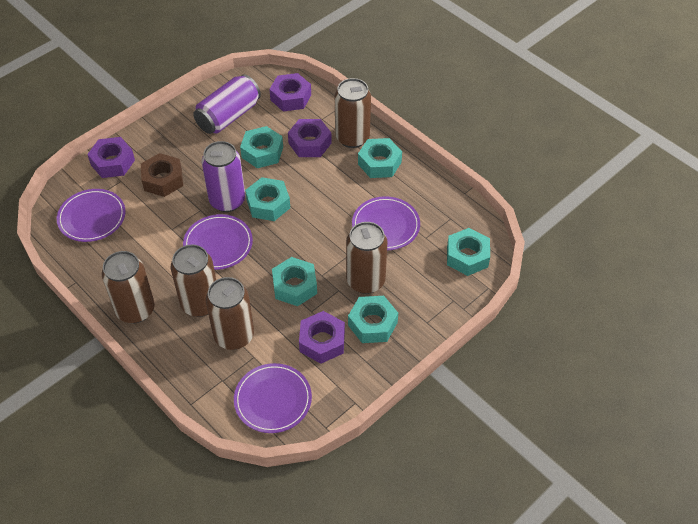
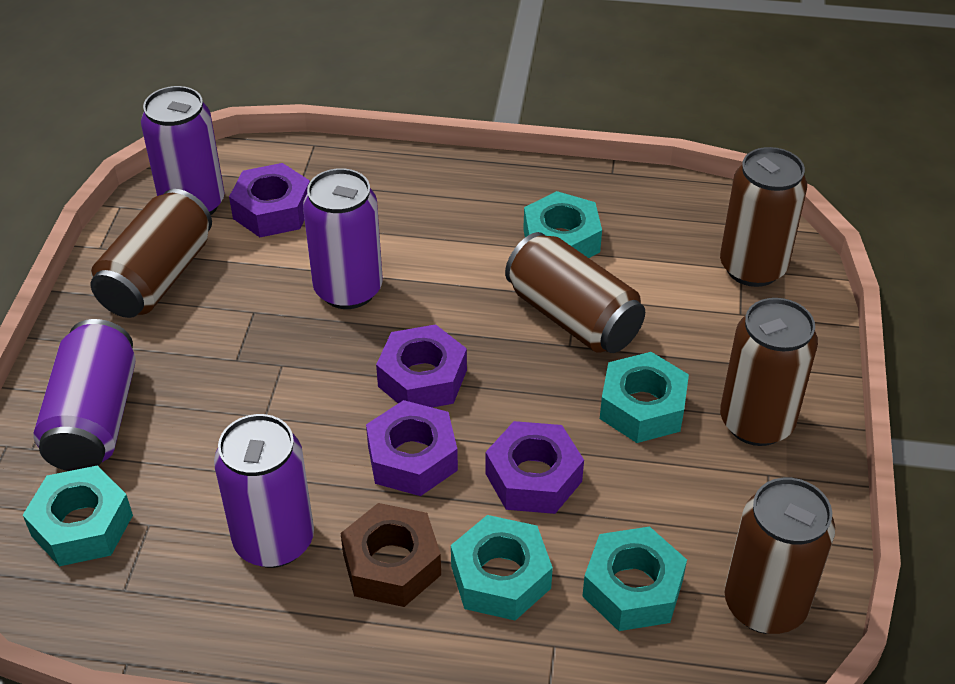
purple can: 2 -> 4
purple plate: 4 -> 0
turquoise nut: 6 -> 5

